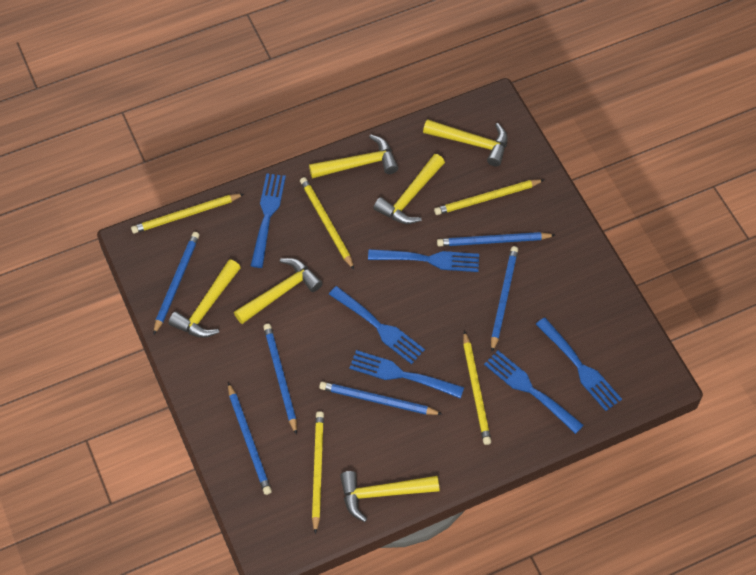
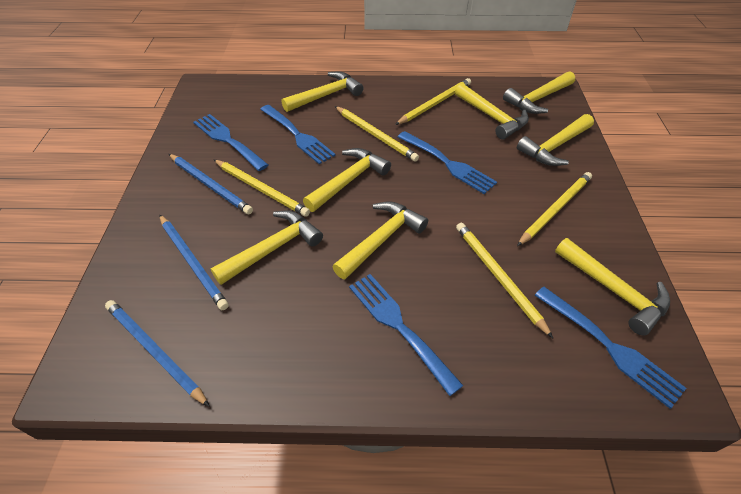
blue fork: 6 -> 5
blue pencil: 6 -> 3
yellow hammer: 6 -> 8

